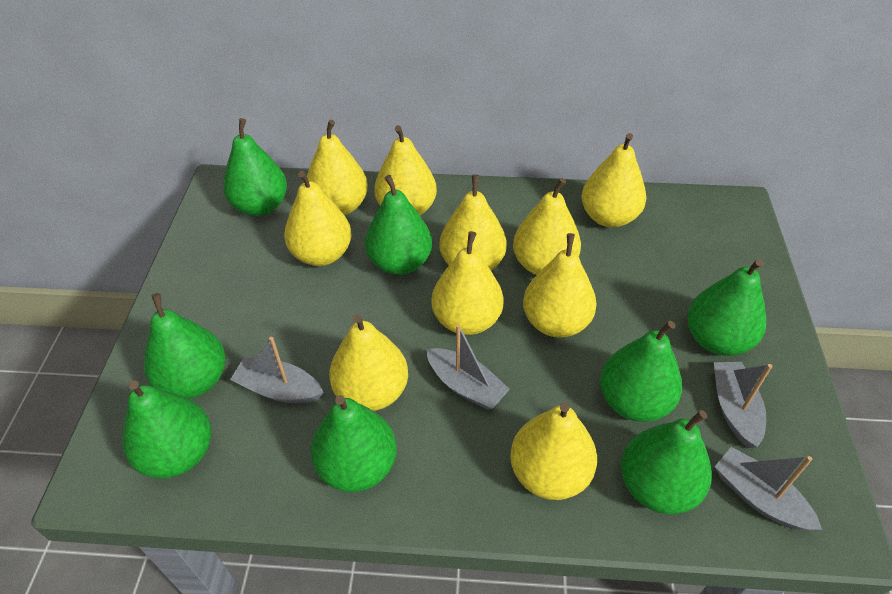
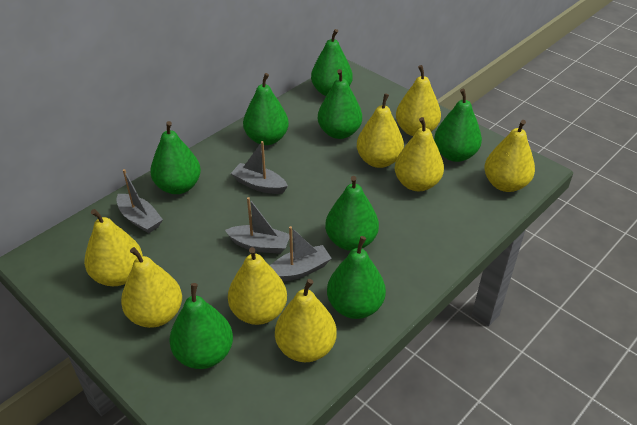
yellow pear: 10 -> 8

